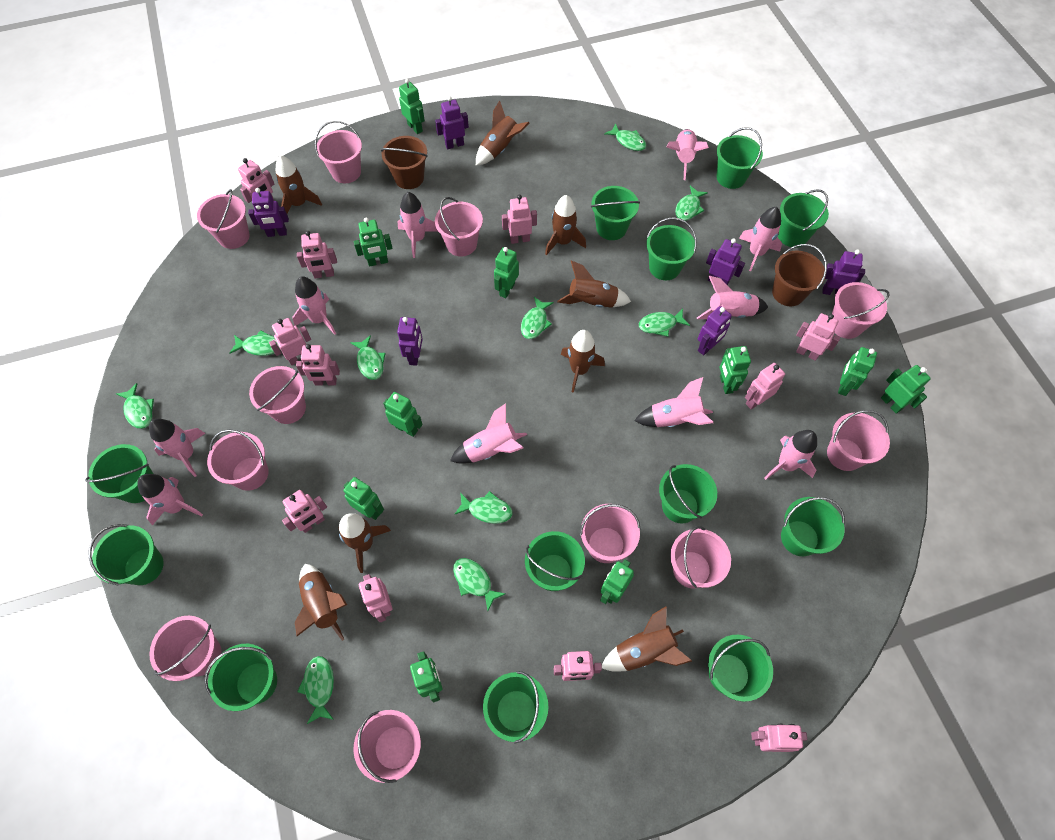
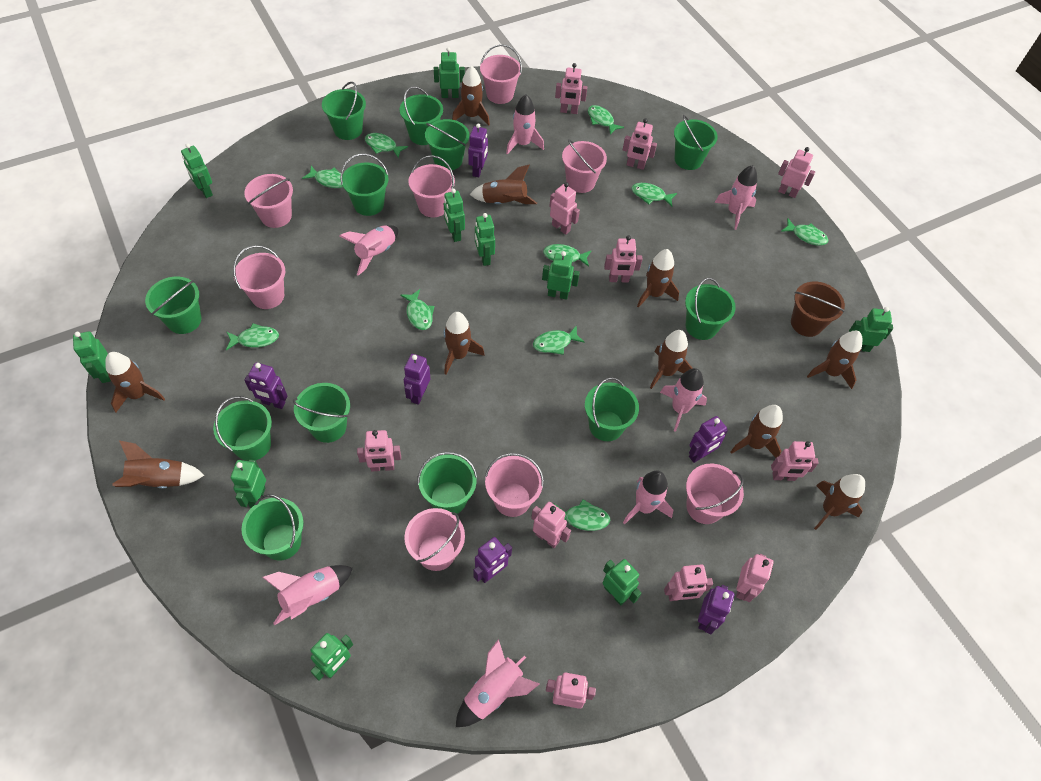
brown bucket: 2 -> 1
brown rocket: 8 -> 10
pink bucket: 11 -> 8
pink rocket: 10 -> 7

